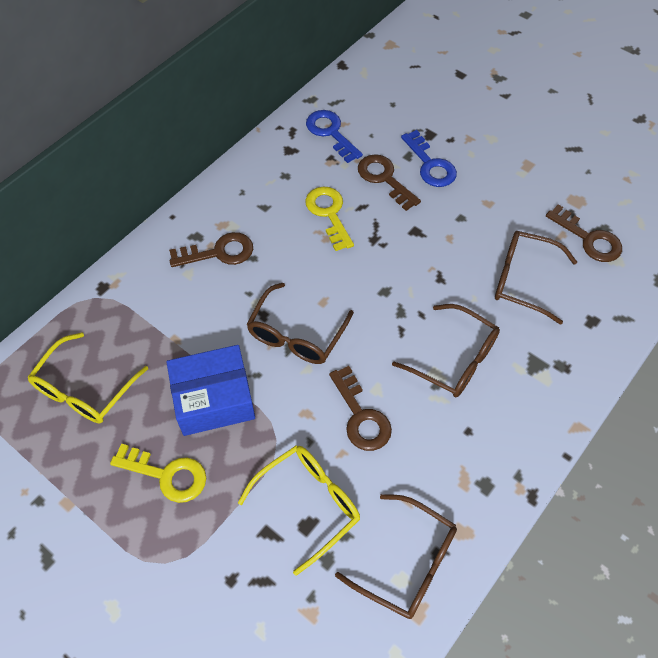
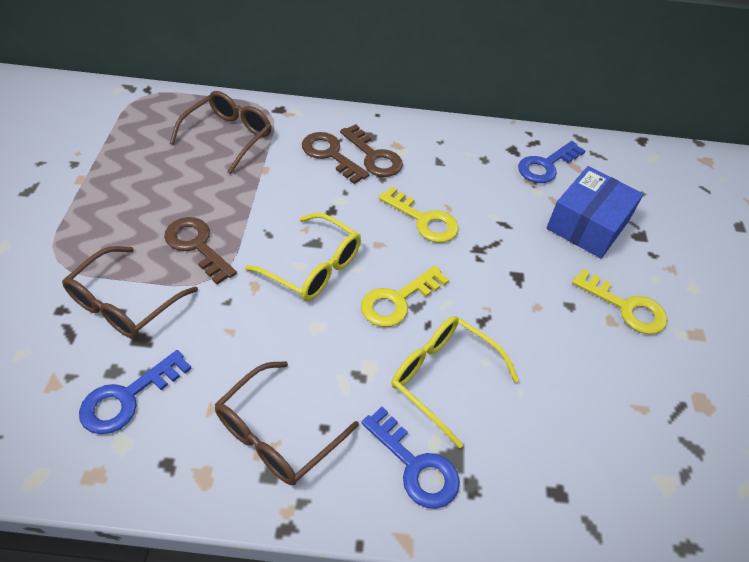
blue key: 2 -> 3
brown glasses: 4 -> 3
brown key: 4 -> 3
yellow key: 2 -> 3

